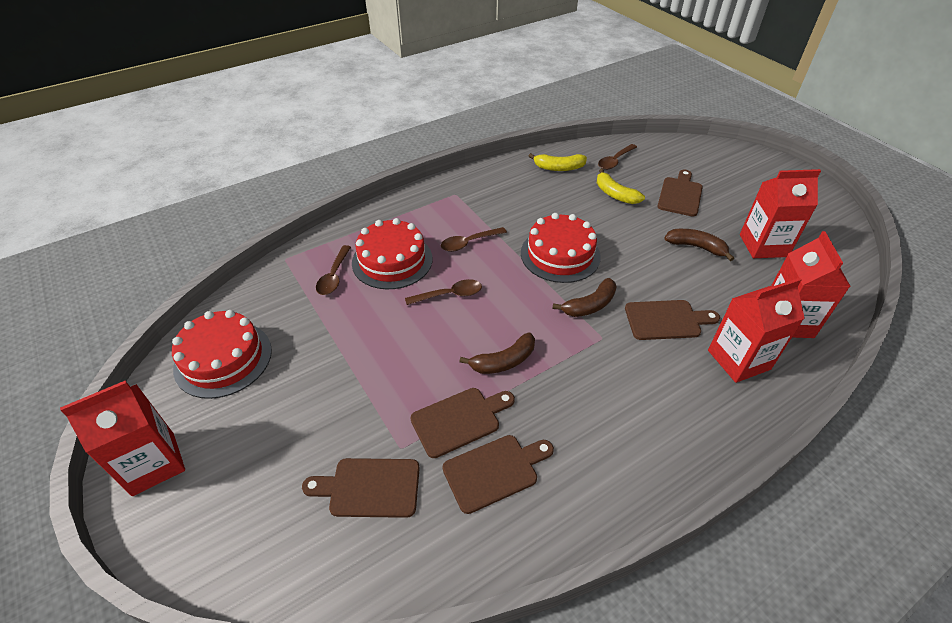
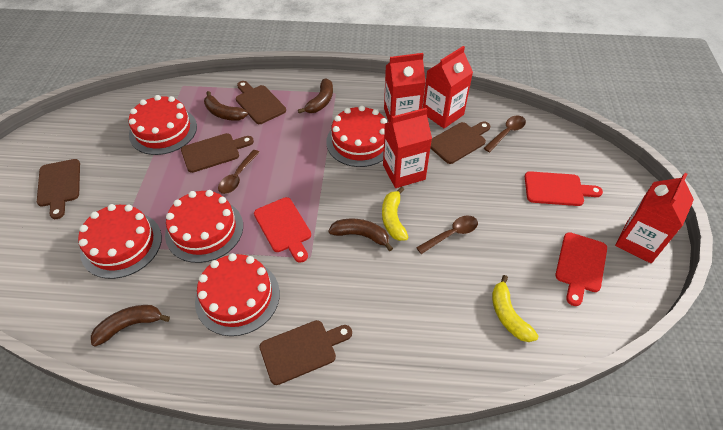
brown banana: 3 -> 4
brown spoon: 4 -> 3
red cake: 3 -> 5
red cutting board: 0 -> 3

